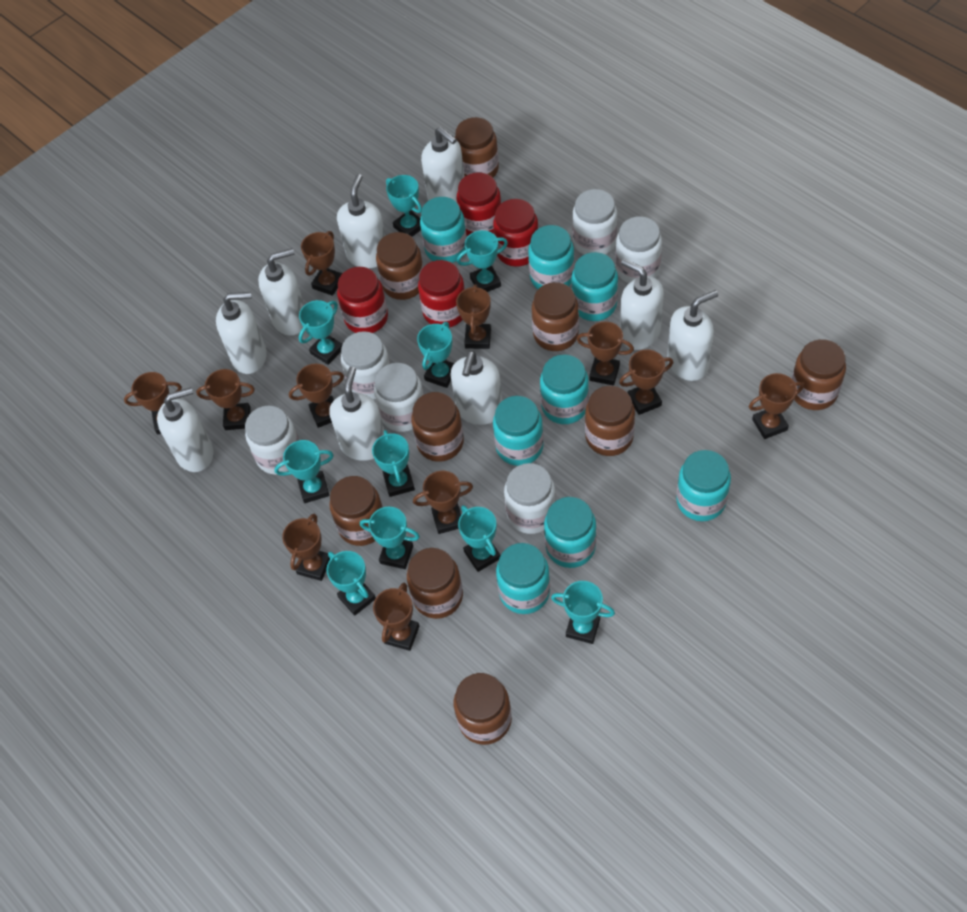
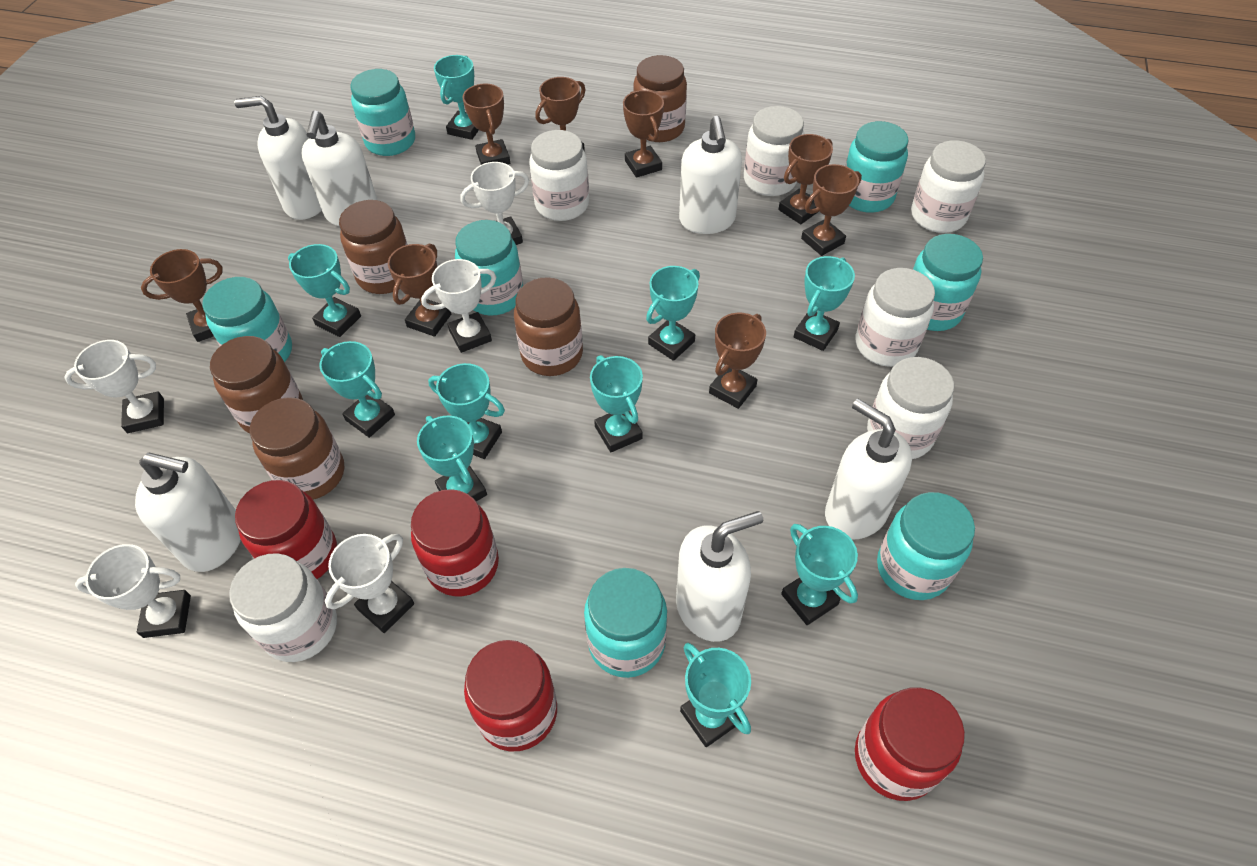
brown jar: 9 -> 5
brown trophy: 11 -> 8
turquoise jar: 8 -> 7
white soap dispenser: 9 -> 6
white trophy: 0 -> 5

